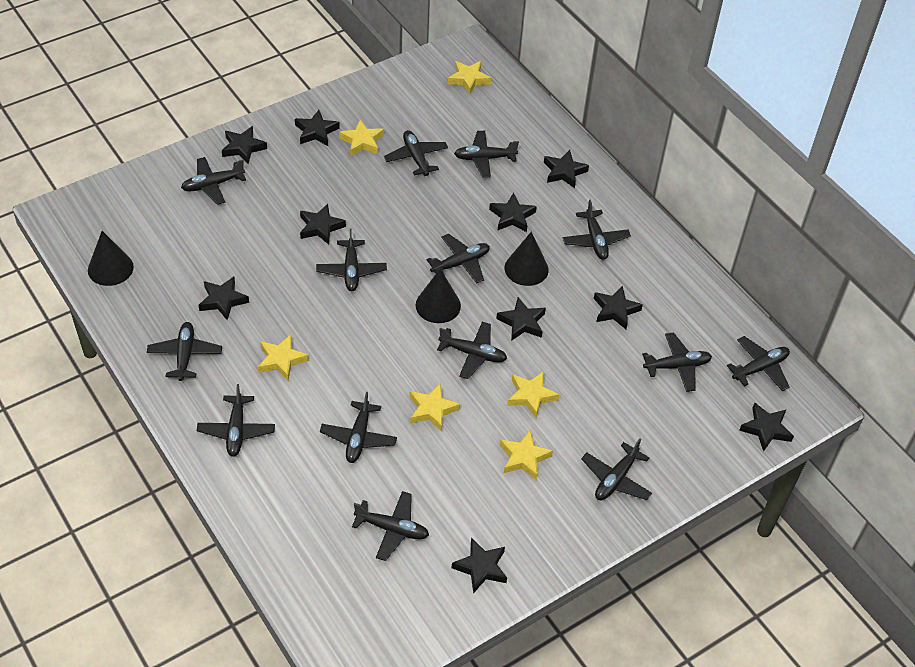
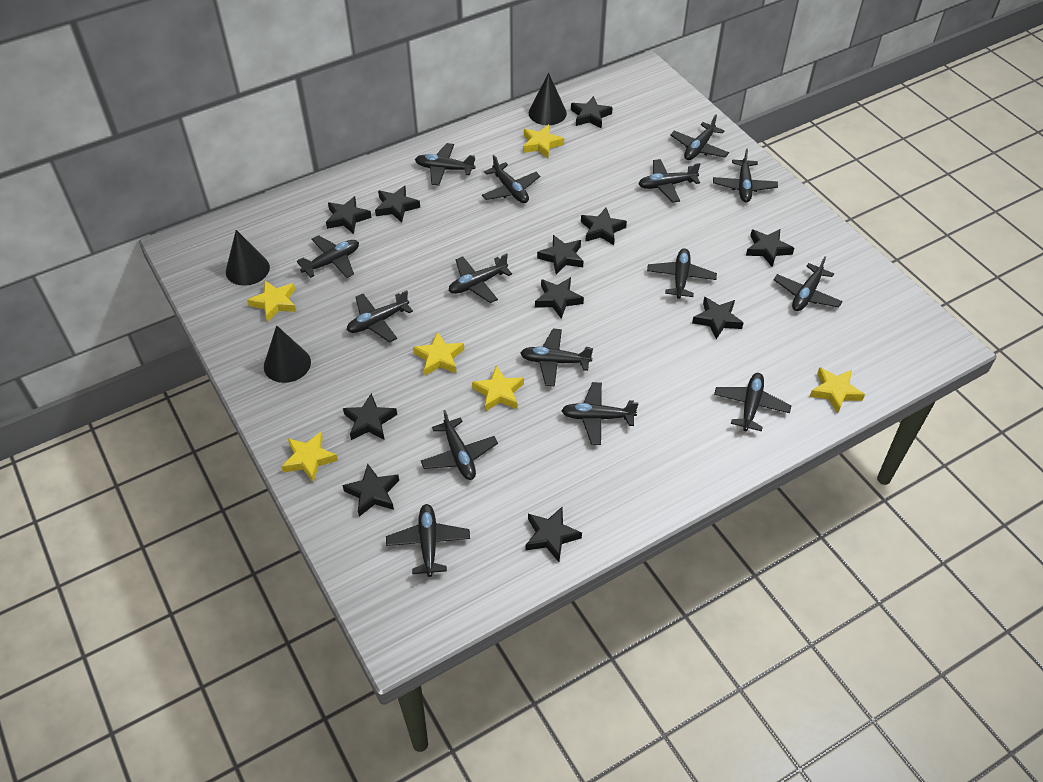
black plane: 14 -> 15
black star: 10 -> 11

